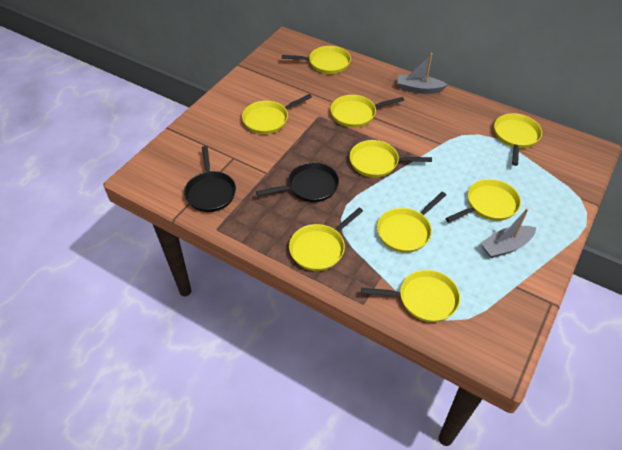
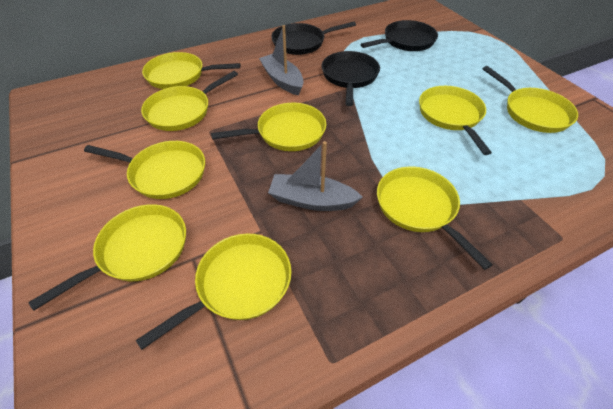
black pan: 2 -> 3

